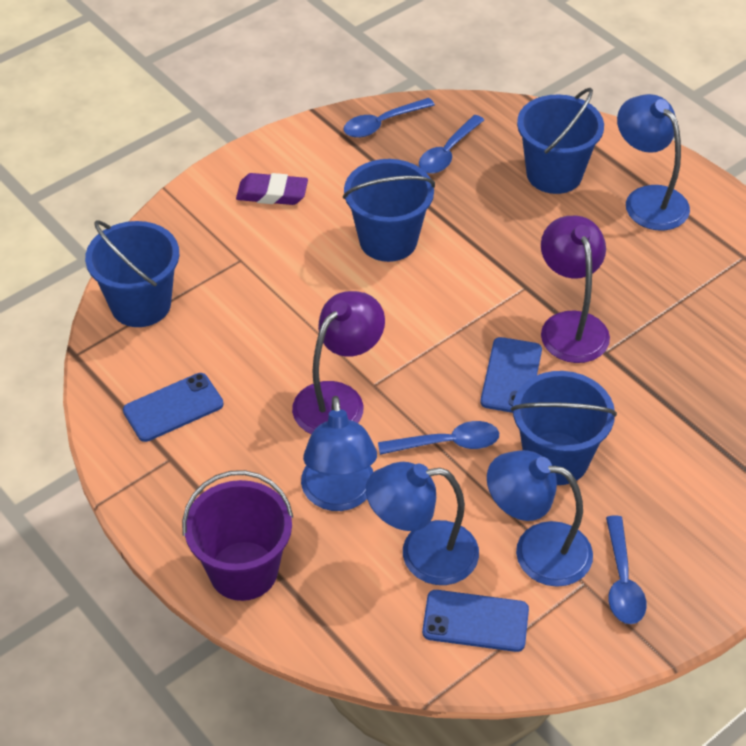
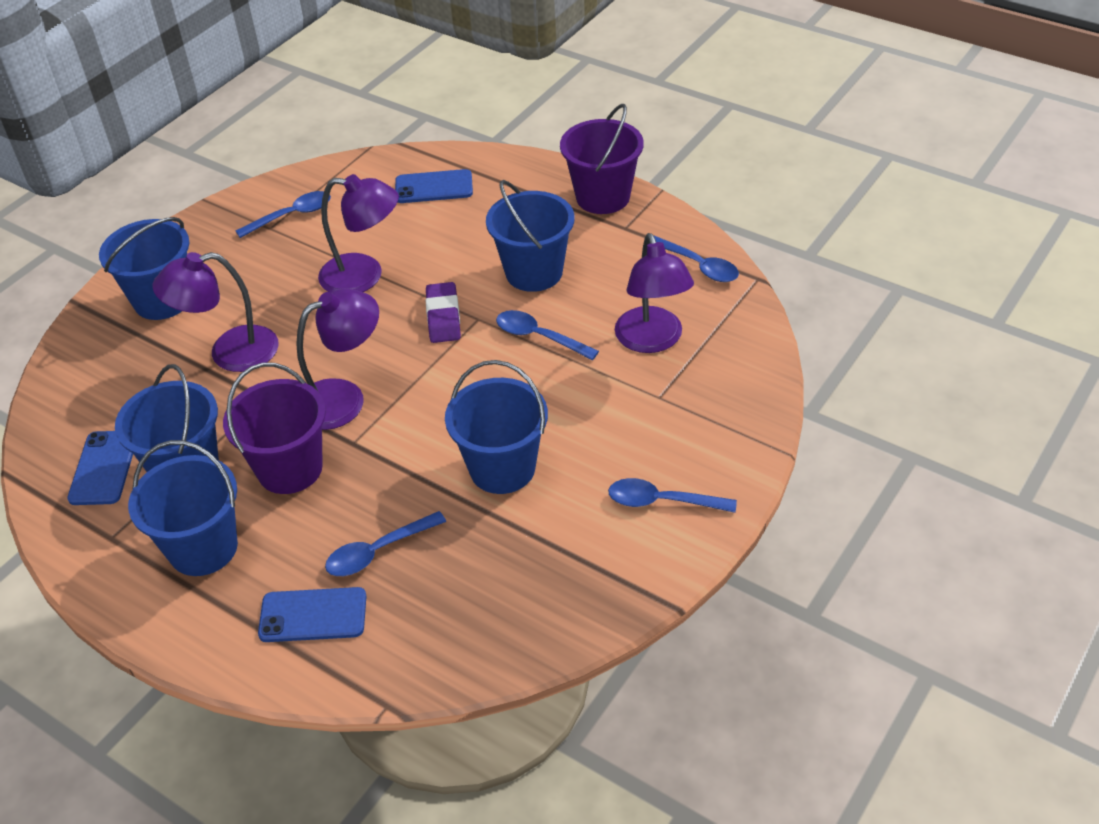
blue bucket: 4 -> 5
blue lamp: 4 -> 0
blue spoon: 4 -> 5
purple bucket: 1 -> 2
purple lamp: 2 -> 4

